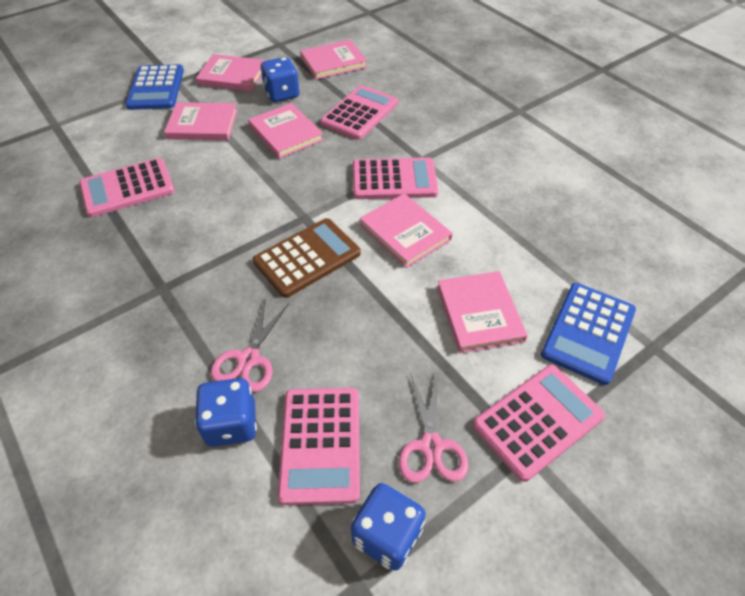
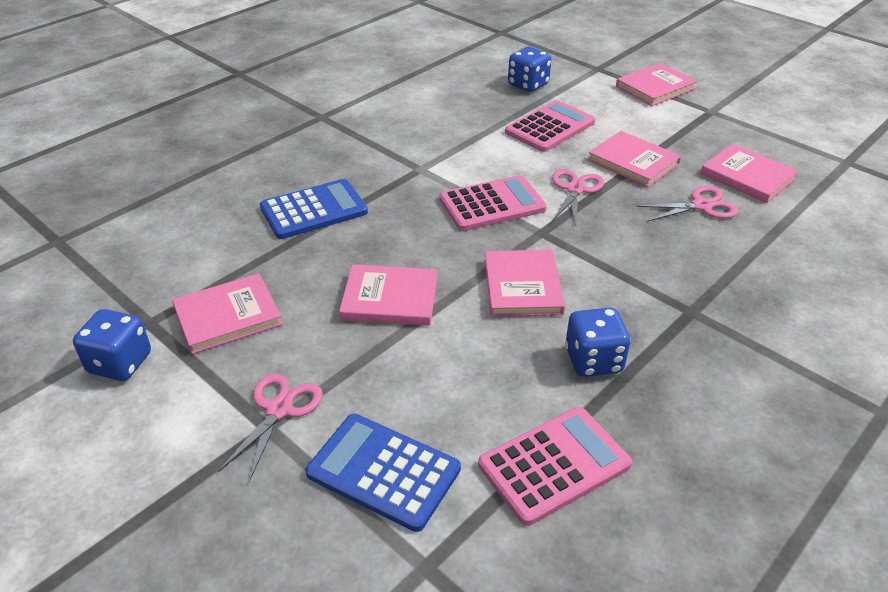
brown calculator: 1 -> 0
pink calculator: 5 -> 3
pink scissors: 2 -> 3

